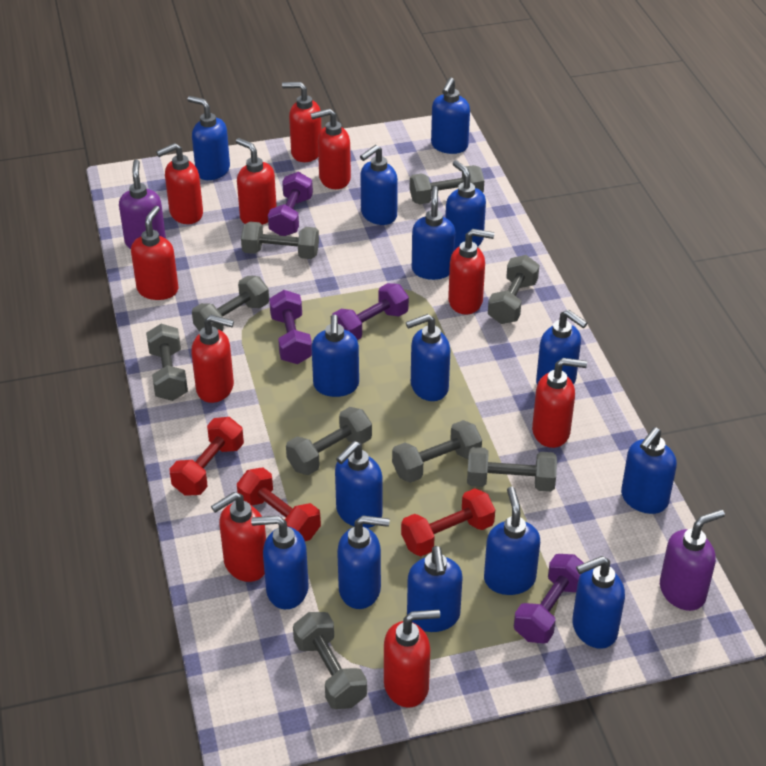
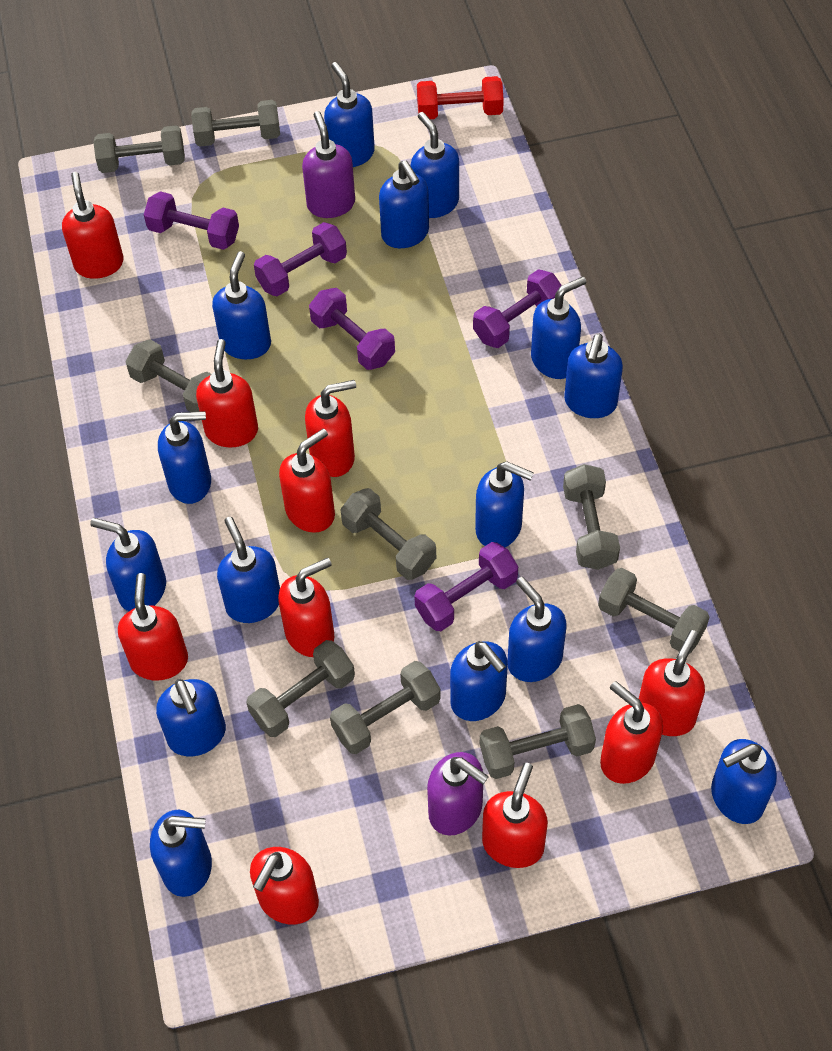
purple dumbbell: 4 -> 5
red dumbbell: 3 -> 1

